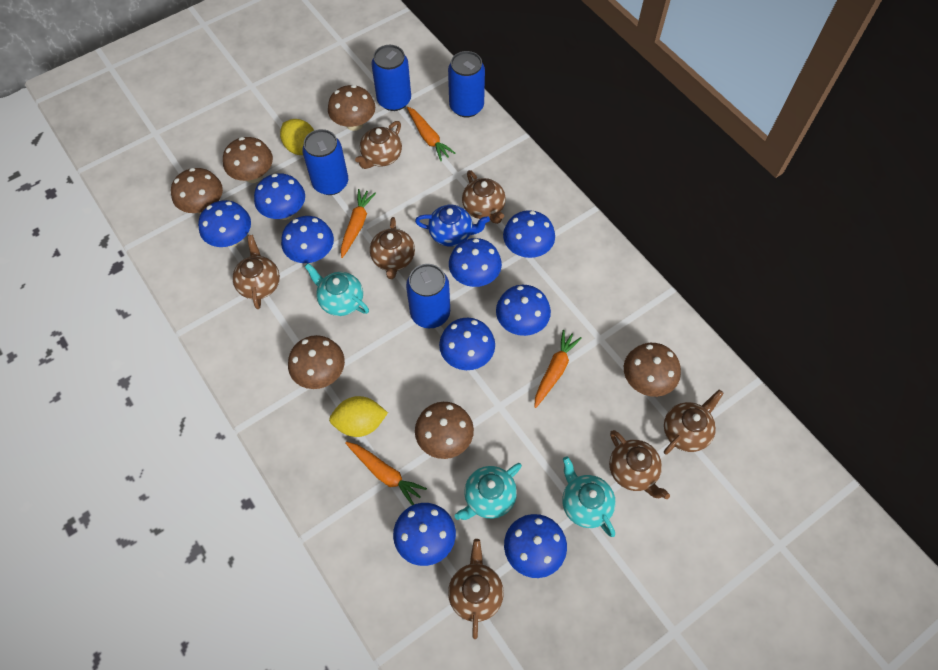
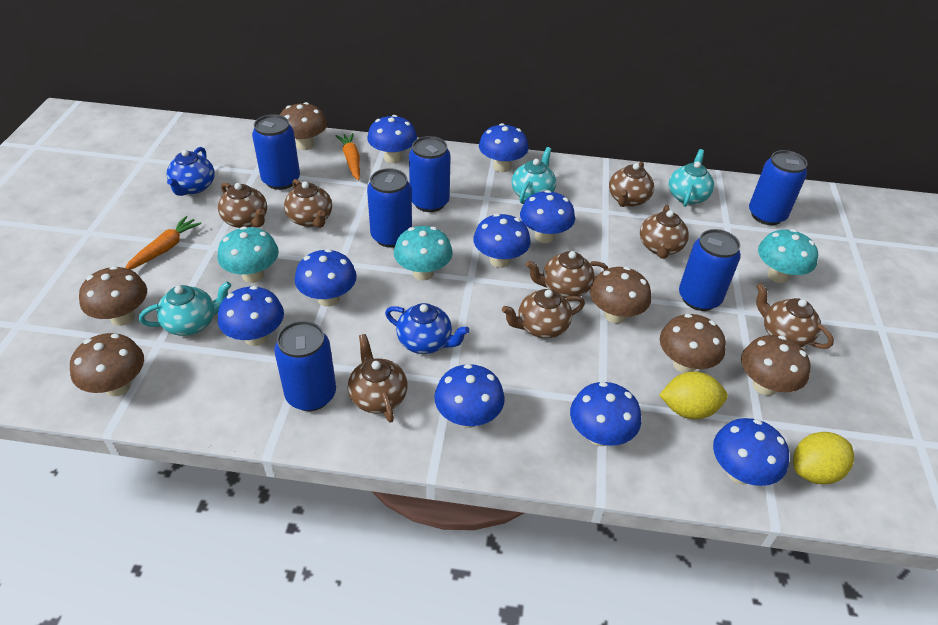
blue can: 4 -> 6
blue teapot: 1 -> 2
brown teapot: 7 -> 8
orange carrot: 4 -> 2
turquoise mushroom: 0 -> 3

